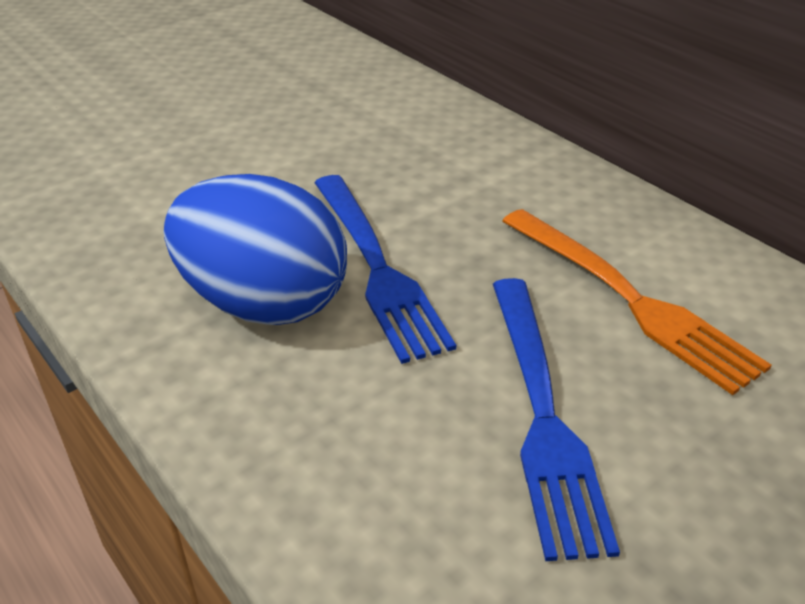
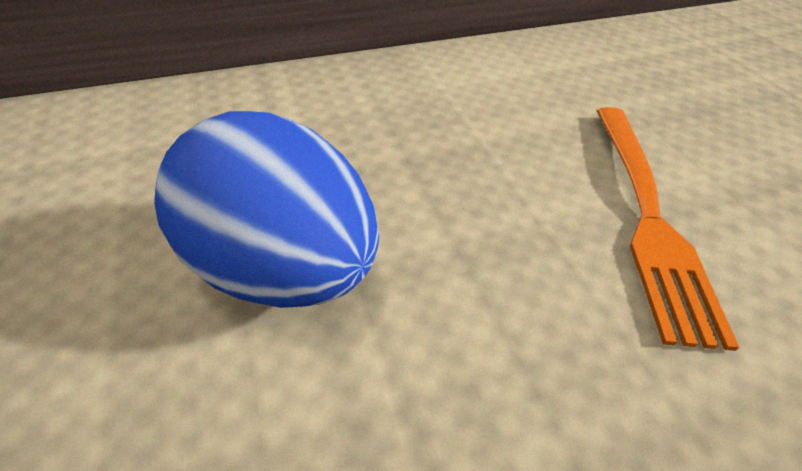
blue fork: 2 -> 0

